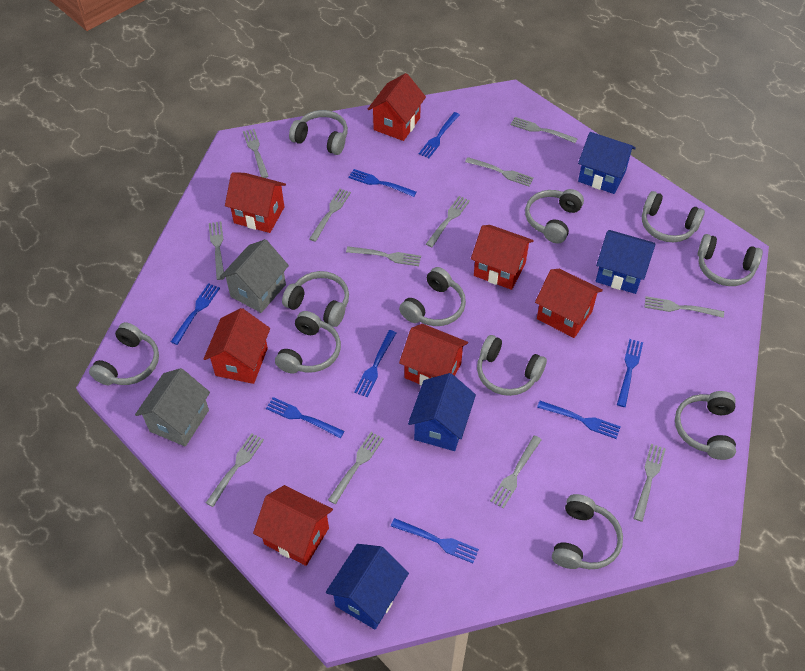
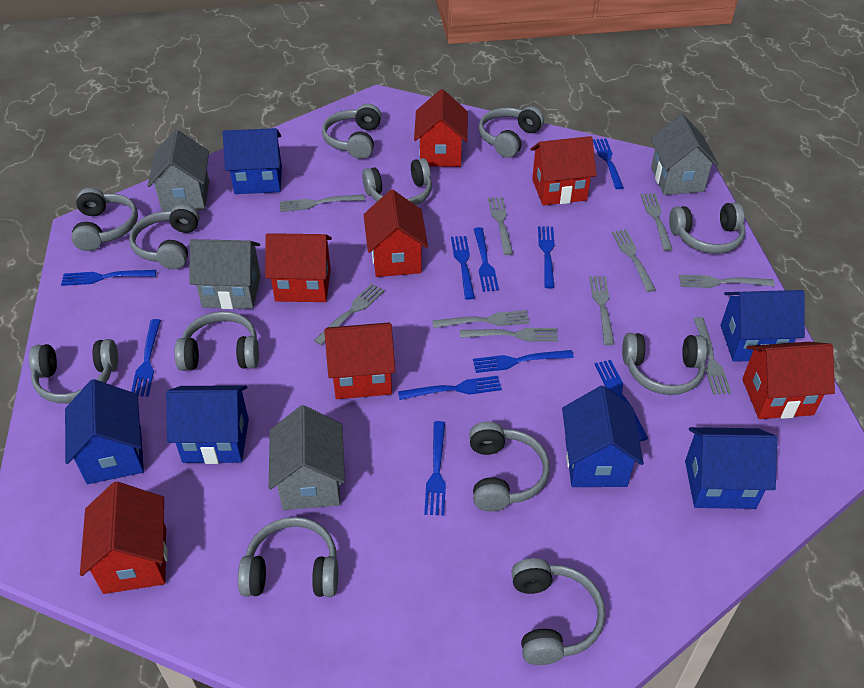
blue fork: 8 -> 10
blue house: 4 -> 6
grey fork: 12 -> 10
grey headphones: 11 -> 12
grey house: 2 -> 4

